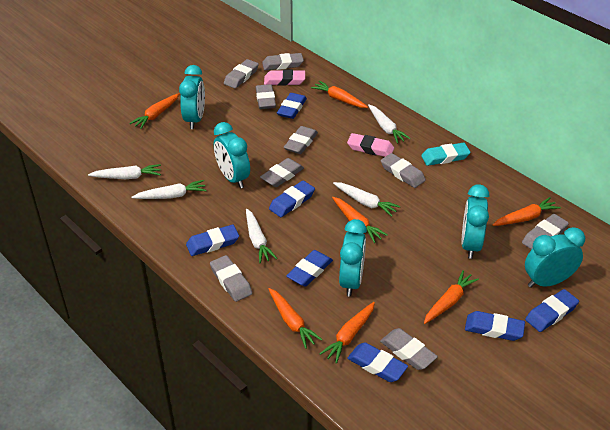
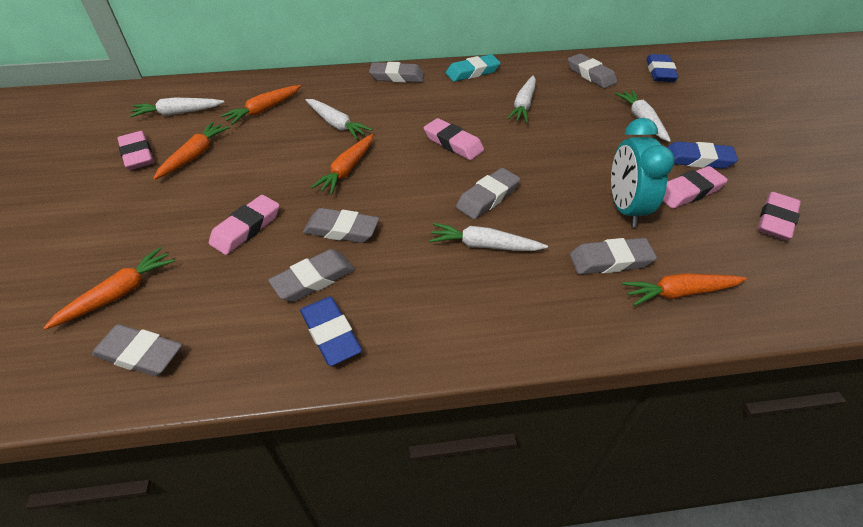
blue eraser: 7 -> 3
grey eraser: 9 -> 7
orange carrot: 7 -> 5
pink eraser: 2 -> 5
turquoise clock: 5 -> 1

